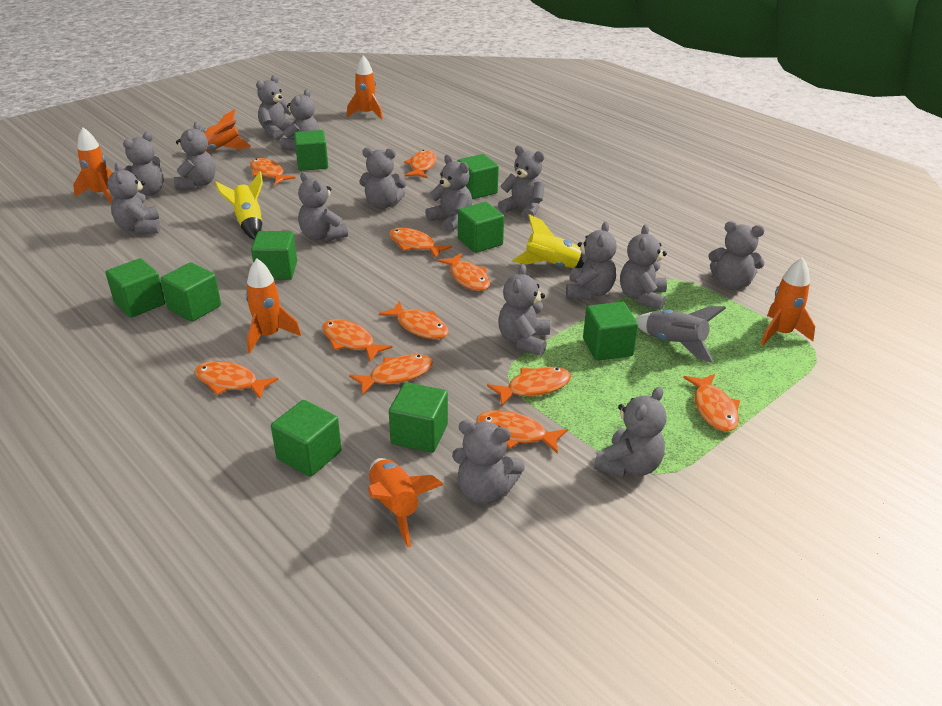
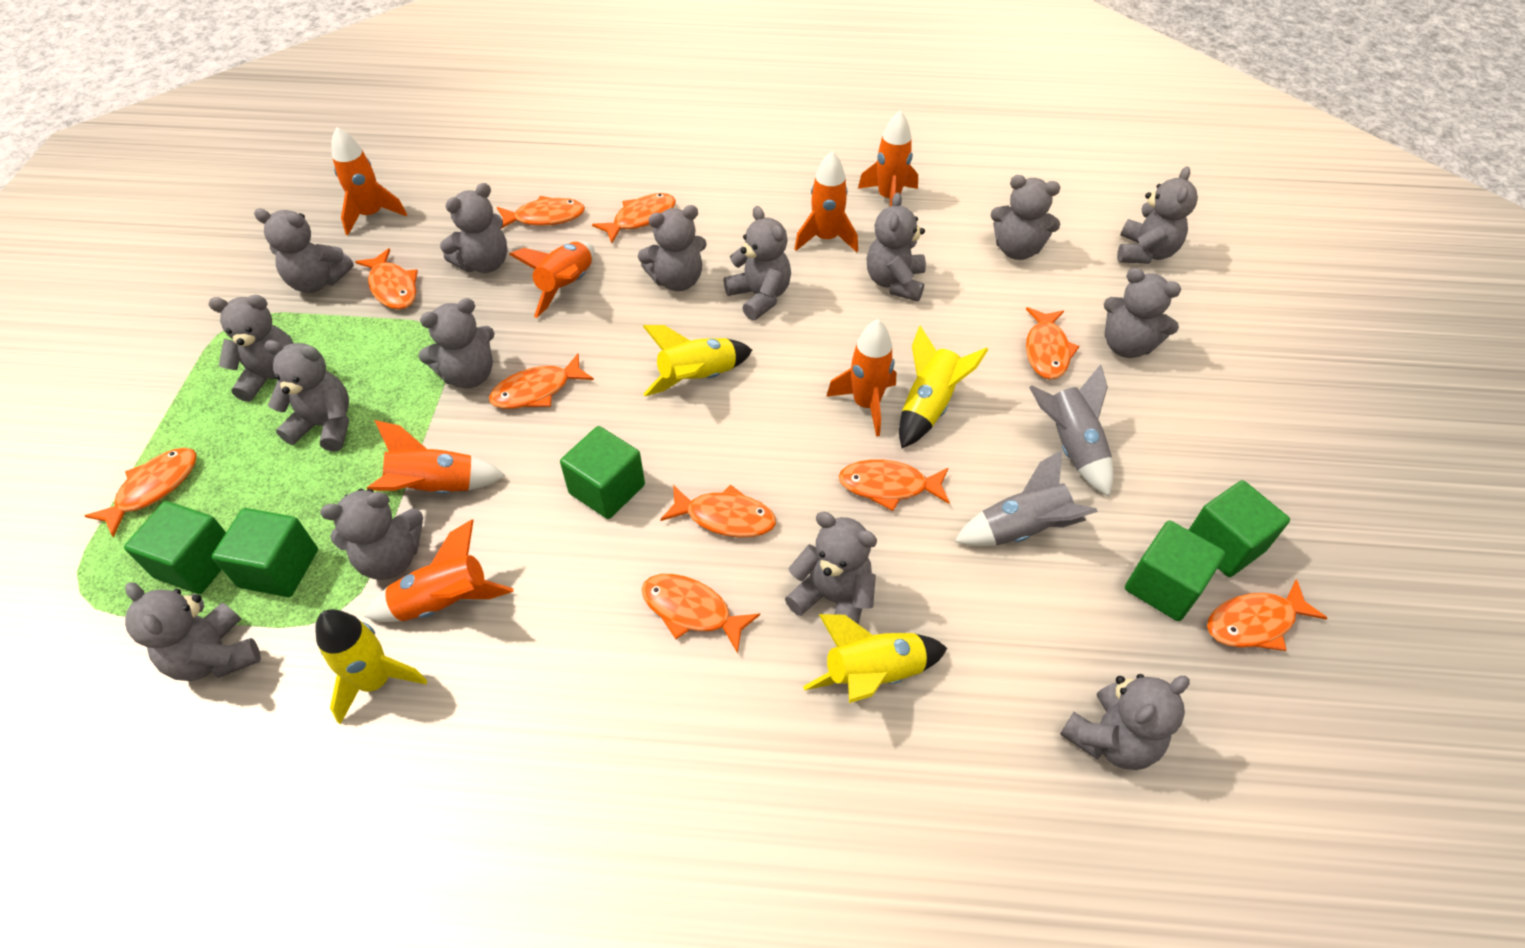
green cube: 9 -> 5
grey rocket: 1 -> 2
orange fish: 11 -> 10
orange rocket: 6 -> 7
yellow rocket: 2 -> 4

